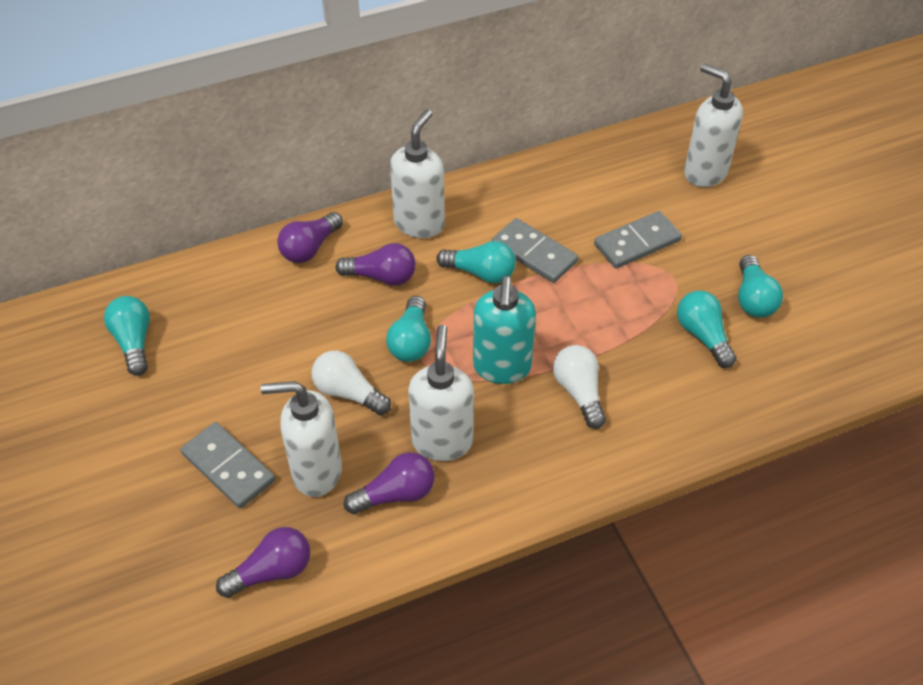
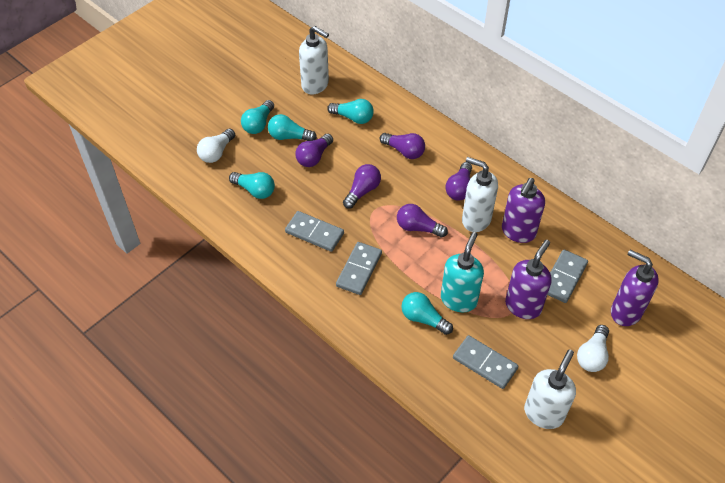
grey domino: 3 -> 4
purple light bulb: 4 -> 5
purple soap dispenser: 0 -> 3
white soap dispenser: 4 -> 3

